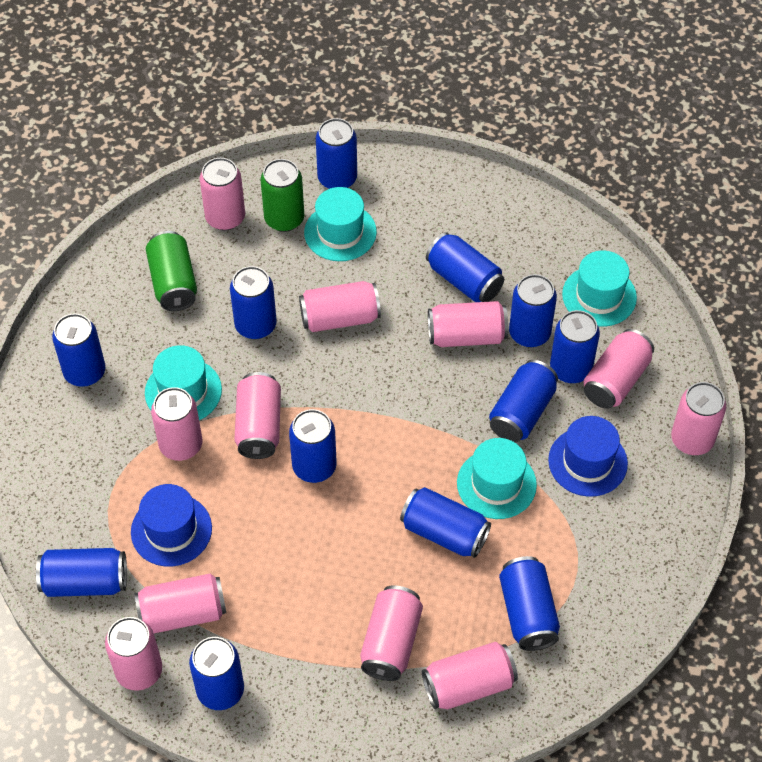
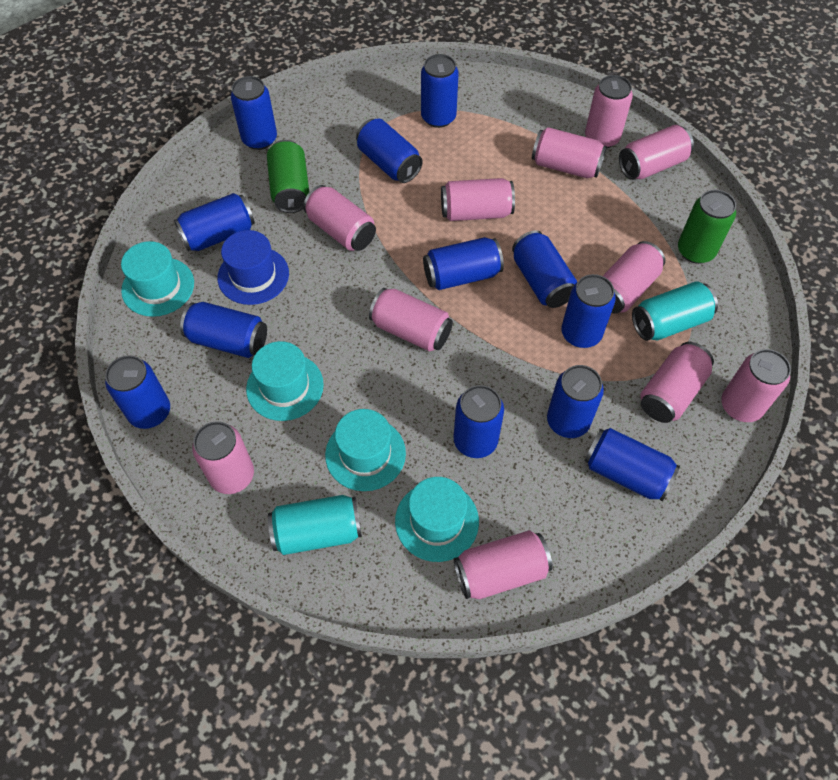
blue hat: 2 -> 1
turquoise can: 0 -> 2

